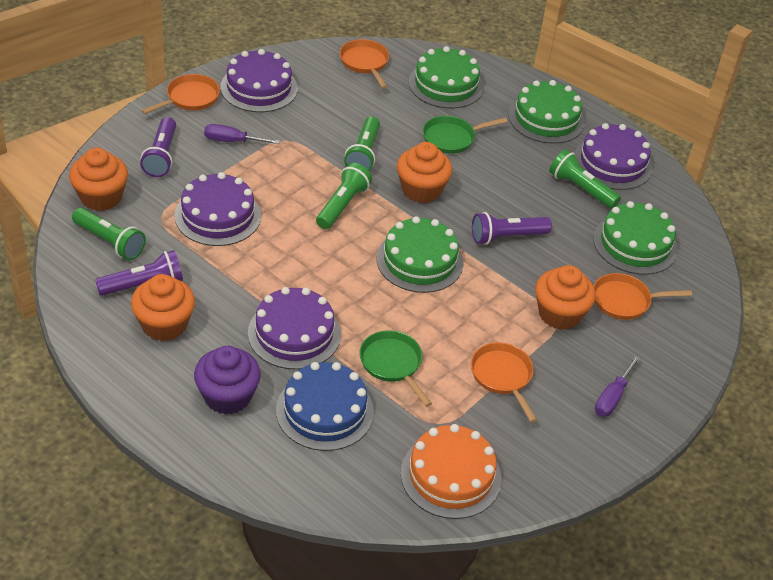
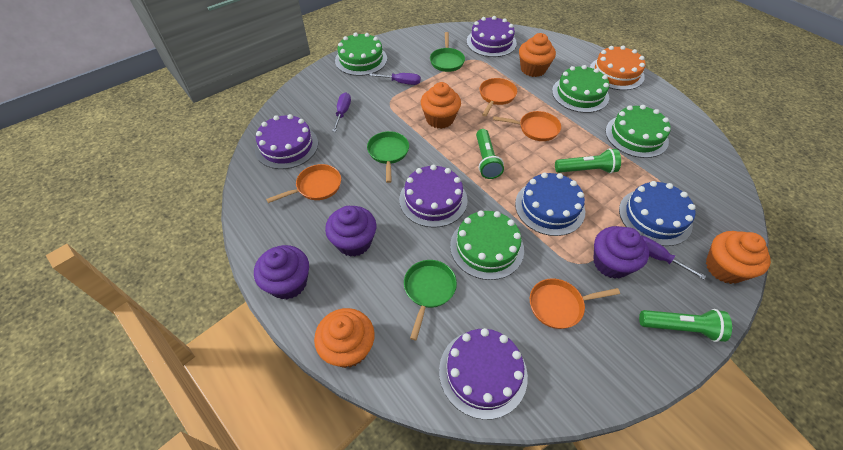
blue cake: 1 -> 2
green flashlight: 4 -> 3
green pan: 2 -> 3
purple cupcake: 1 -> 3
purple flashlight: 3 -> 0
purple screwdriver: 2 -> 3

